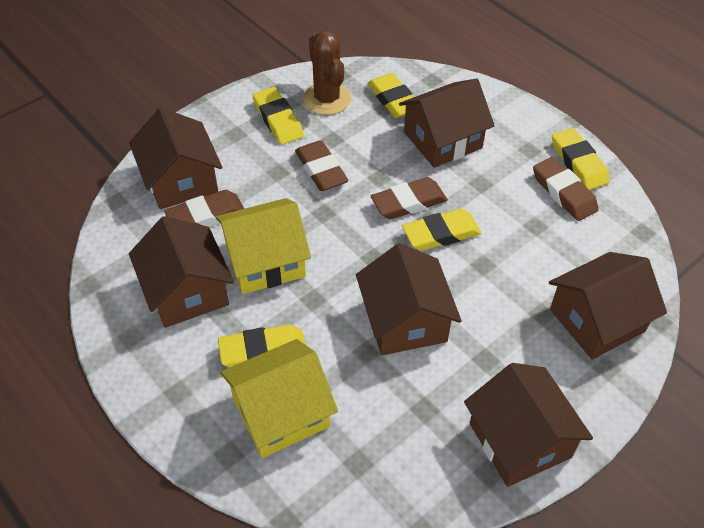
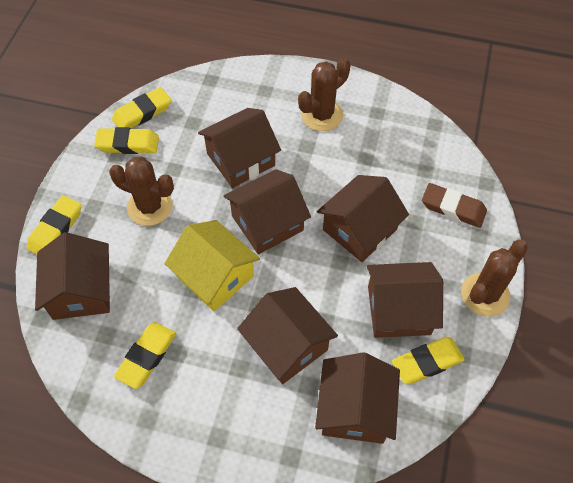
brown cactus: 1 -> 3
brown eraser: 4 -> 1
brown house: 6 -> 7
yellow house: 2 -> 1

